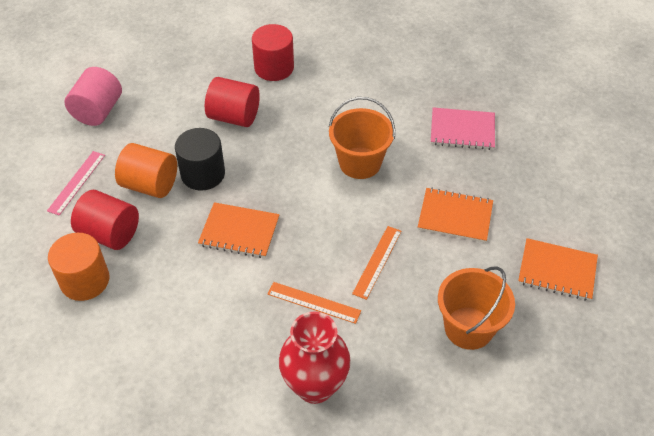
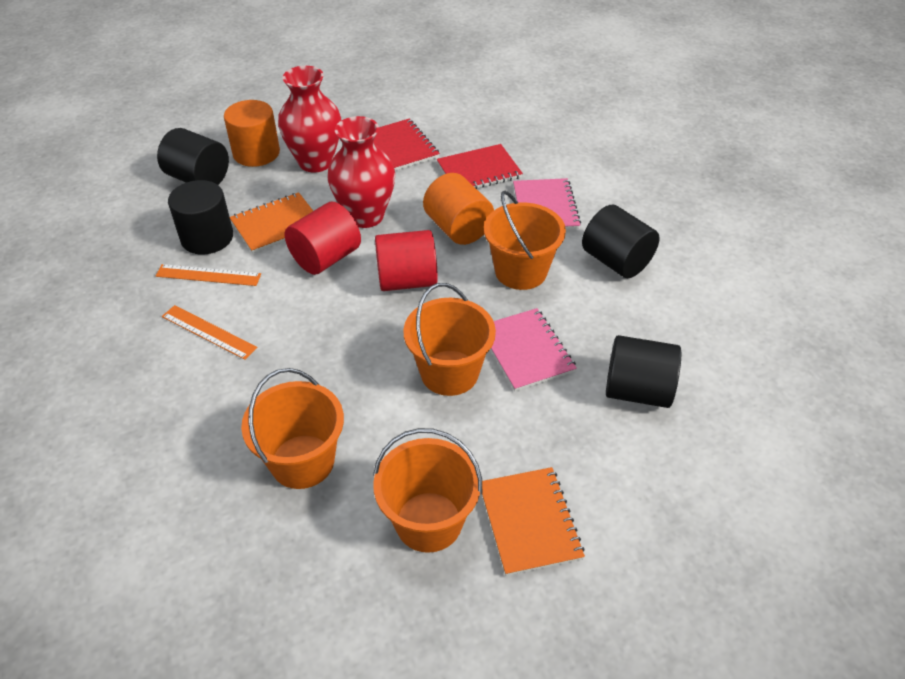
black cylinder: 1 -> 4
orange bucket: 2 -> 4
orange notebook: 3 -> 2
pink cylinder: 1 -> 0
pink notebook: 1 -> 2
pink ruler: 1 -> 0
red cylinder: 3 -> 2
red notebook: 0 -> 2
red vase: 1 -> 2

